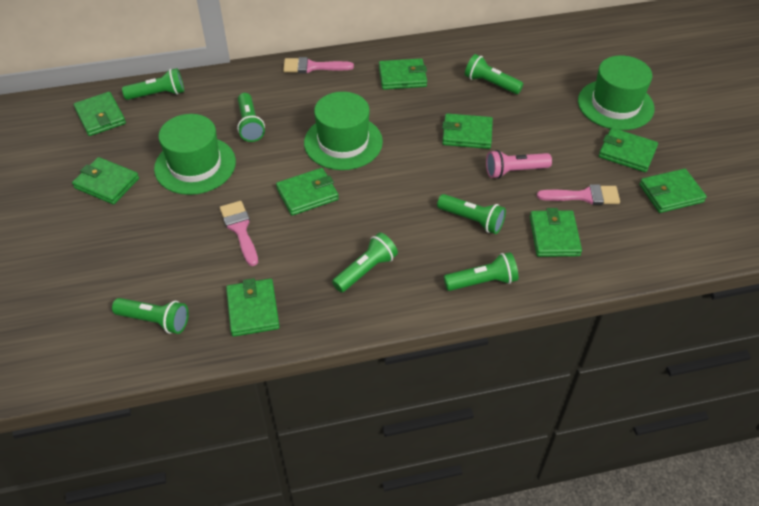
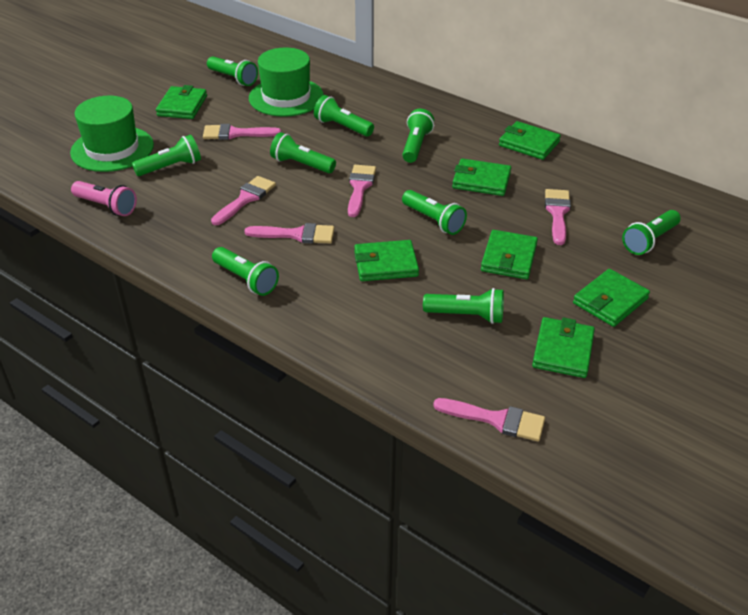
green flashlight: 7 -> 9
green hat: 3 -> 2
green wallet: 9 -> 7
pink brush: 3 -> 6

